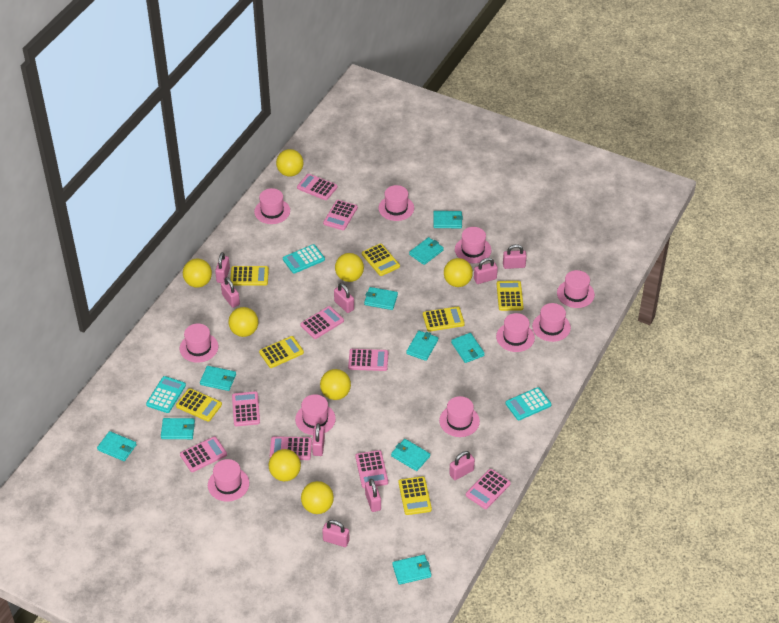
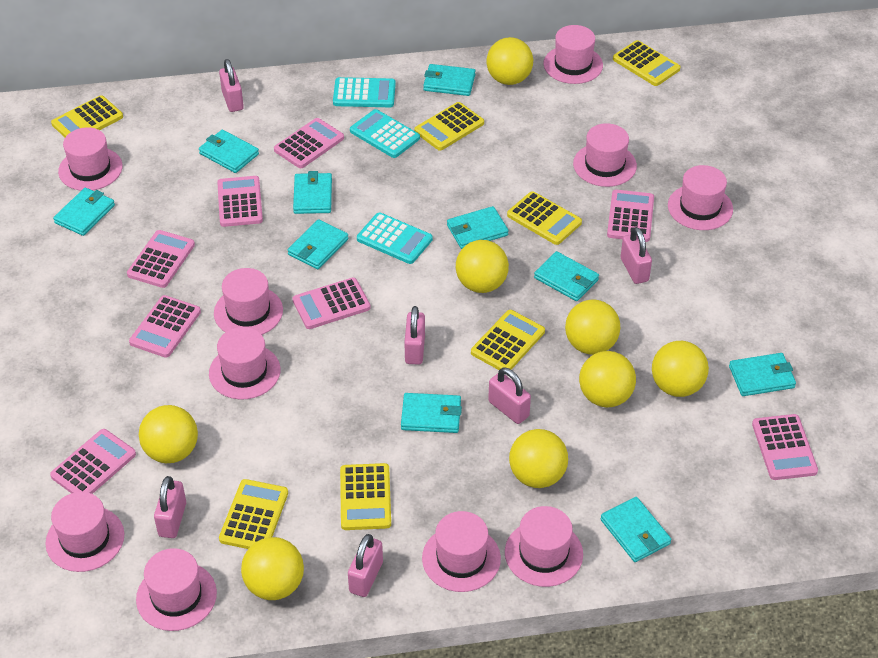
pink calculator: 9 -> 8
pink padlock: 9 -> 6

